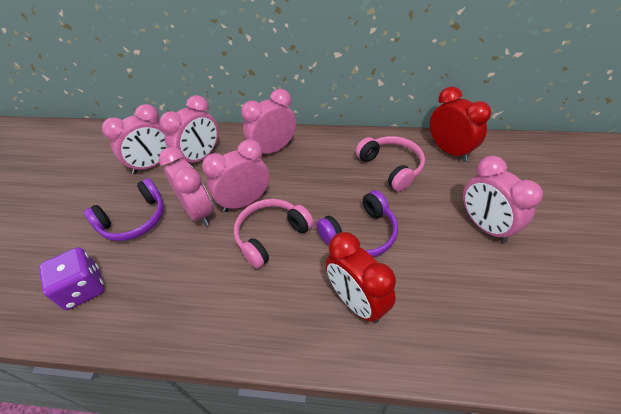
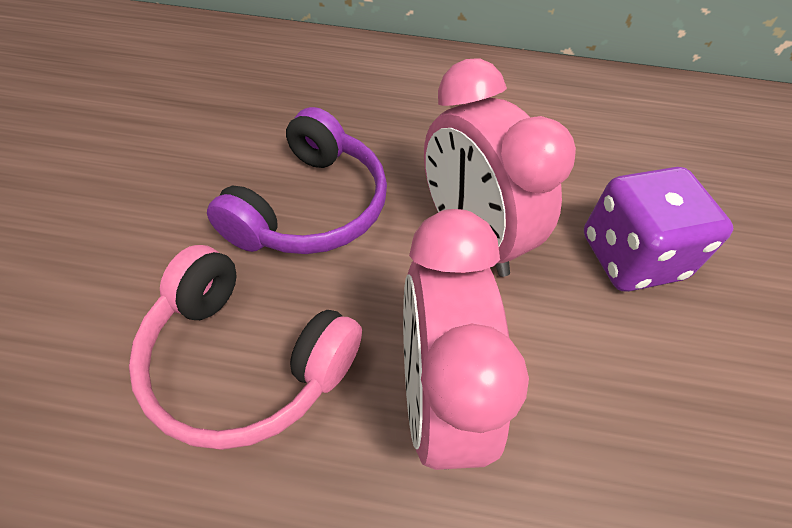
pink clock: 6 -> 2
pink headphones: 2 -> 1
purple headphones: 2 -> 1
red clock: 2 -> 0

